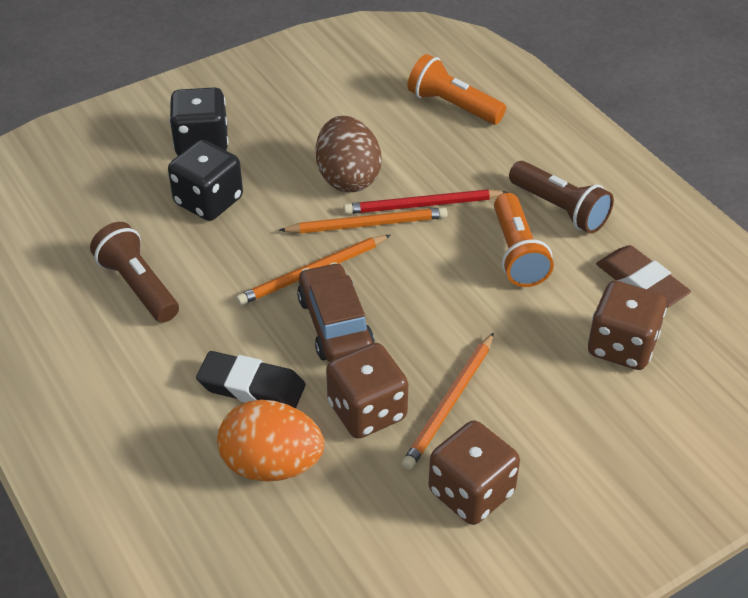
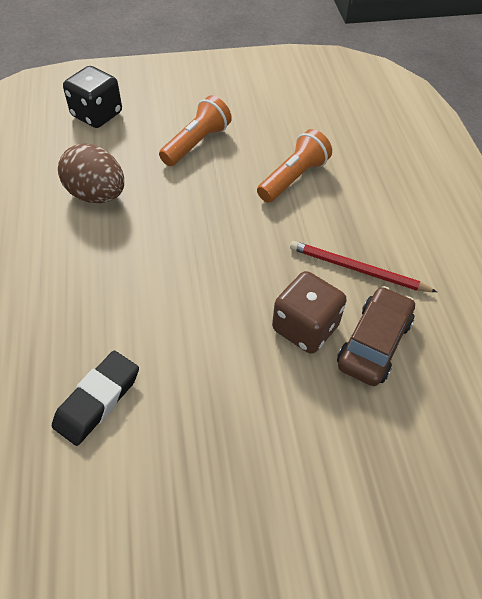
black dice: 2 -> 1
brown dice: 3 -> 1
brown eraser: 1 -> 0
brown flashlight: 2 -> 0
orange egg: 1 -> 0
orange pencil: 3 -> 0

